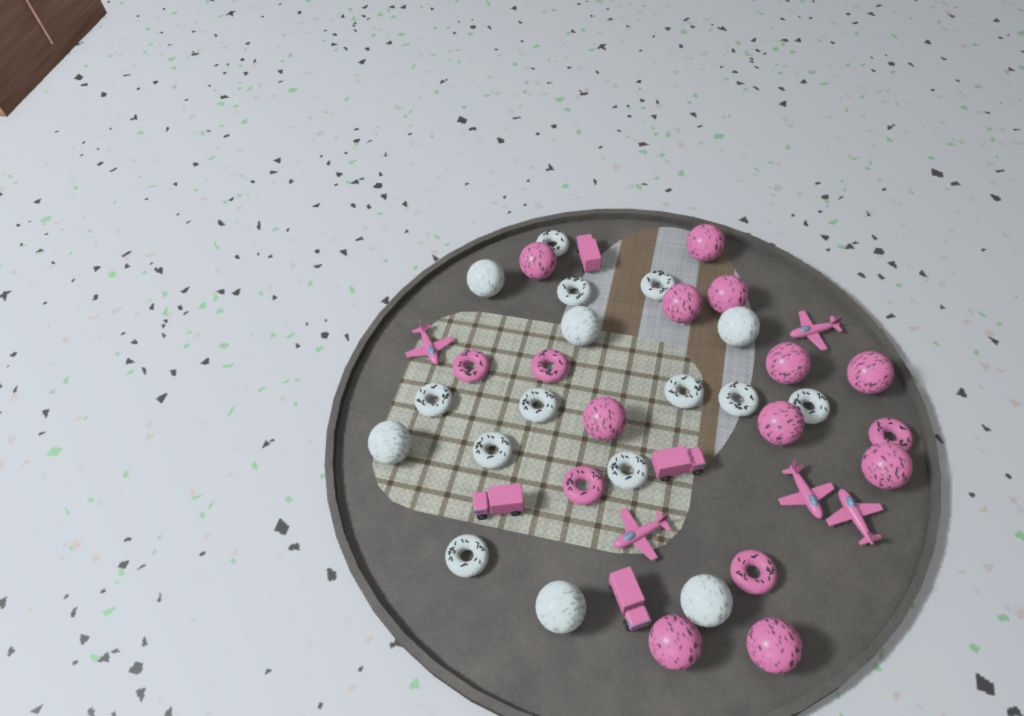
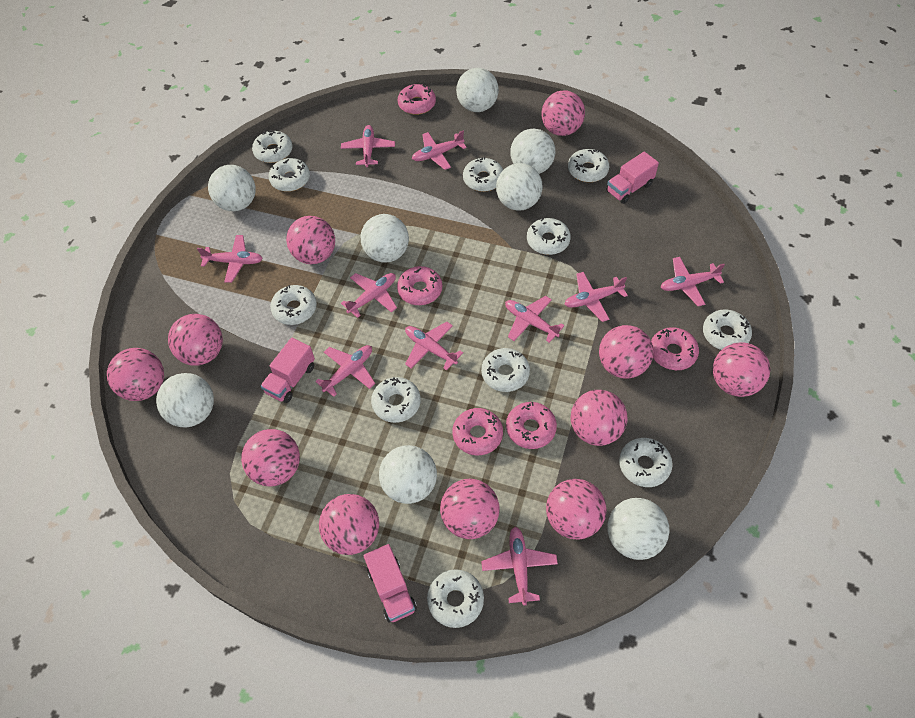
pink plane: 5 -> 10
pink truck: 4 -> 3
white ball: 6 -> 8

